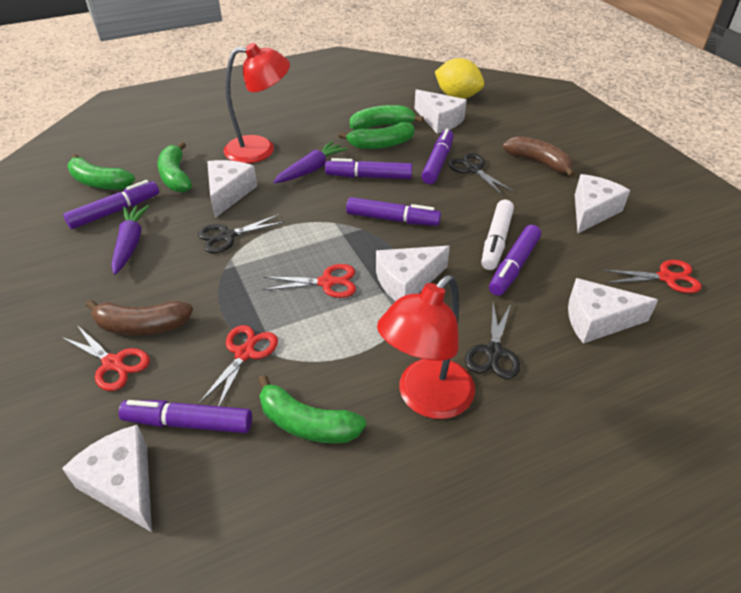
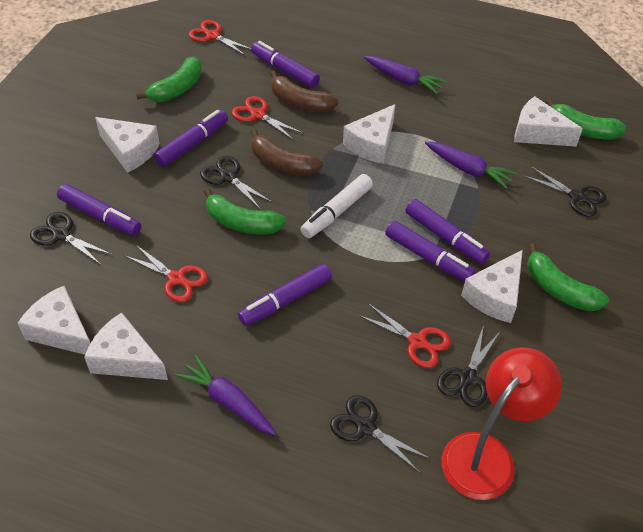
black scissors: 3 -> 5
green banana: 5 -> 4
purple carrot: 2 -> 3
red lamp: 2 -> 1
yellow lemon: 1 -> 0

